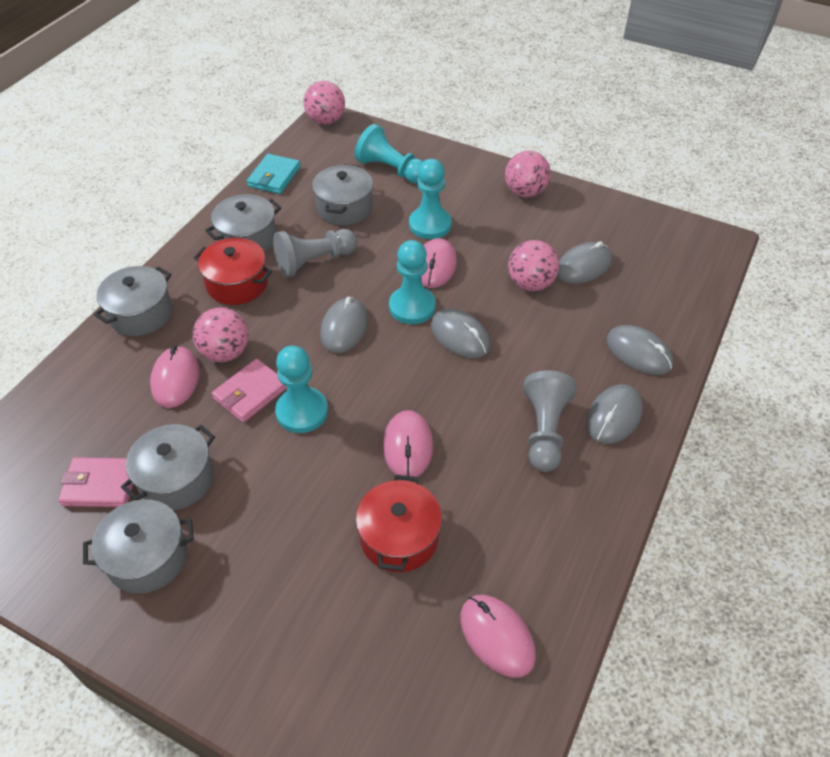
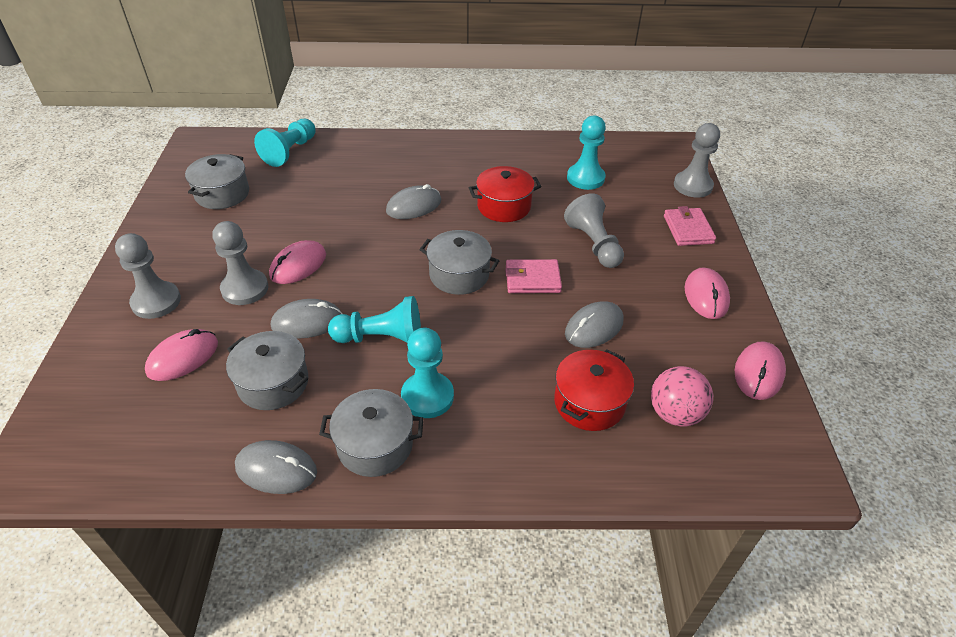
grey mouse: 5 -> 4
grey pawn: 2 -> 4
grey pot: 5 -> 4
pink ball: 4 -> 1
turquoise wallet: 1 -> 0

